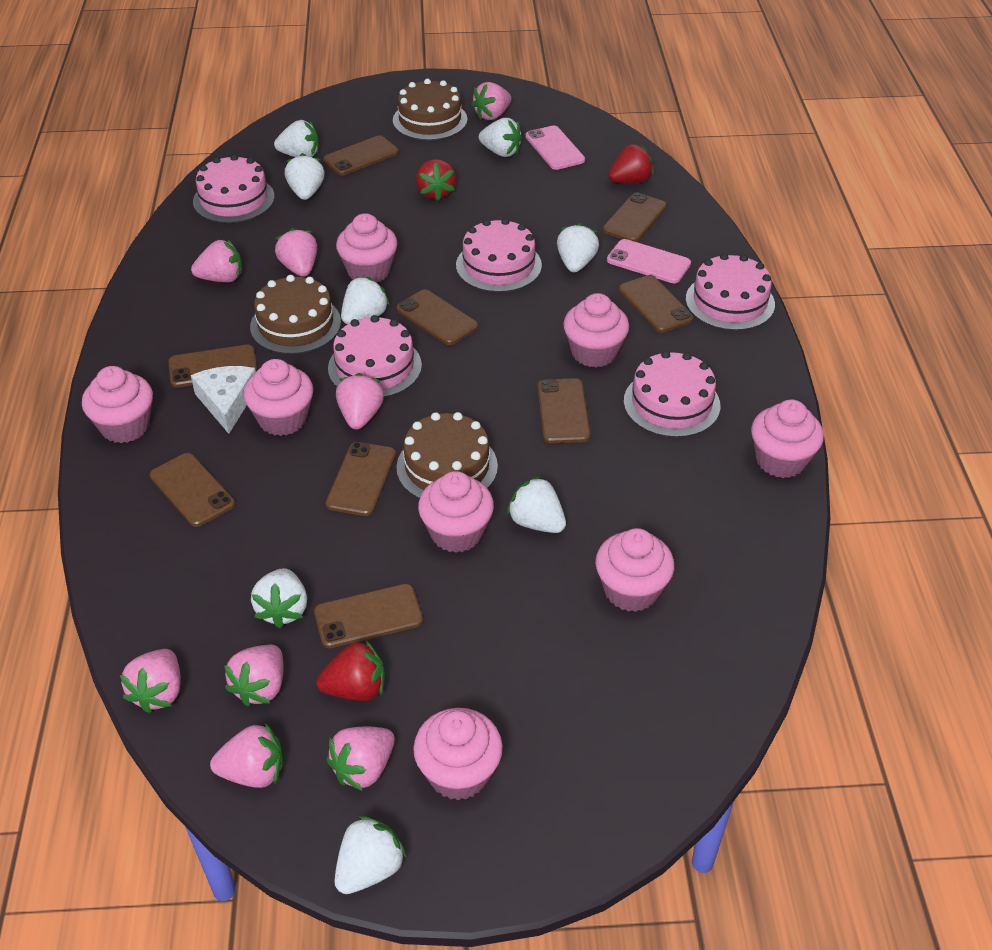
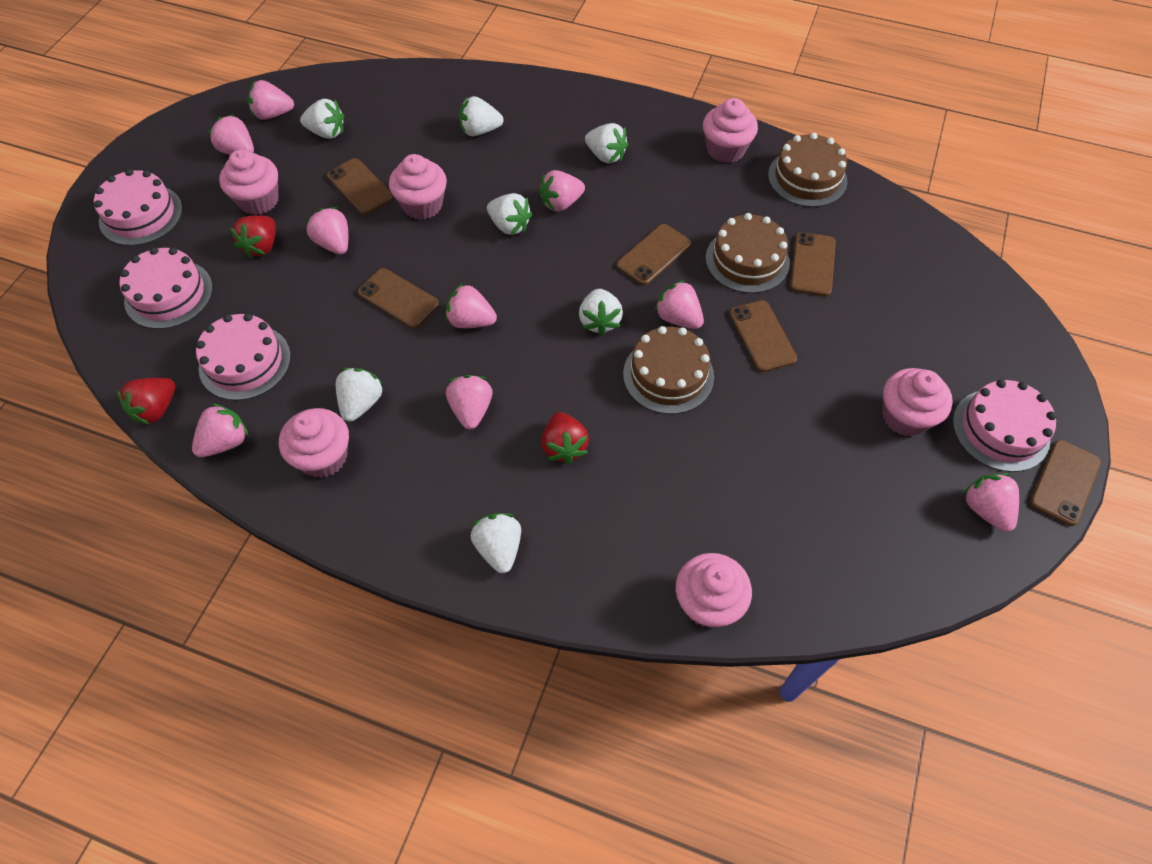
brown phone: 9 -> 6
pink cake: 5 -> 4
pink cupcake: 8 -> 6
pink phone: 2 -> 0
pink strawberry: 8 -> 9
white cheese: 1 -> 0
white strawberry: 8 -> 7

